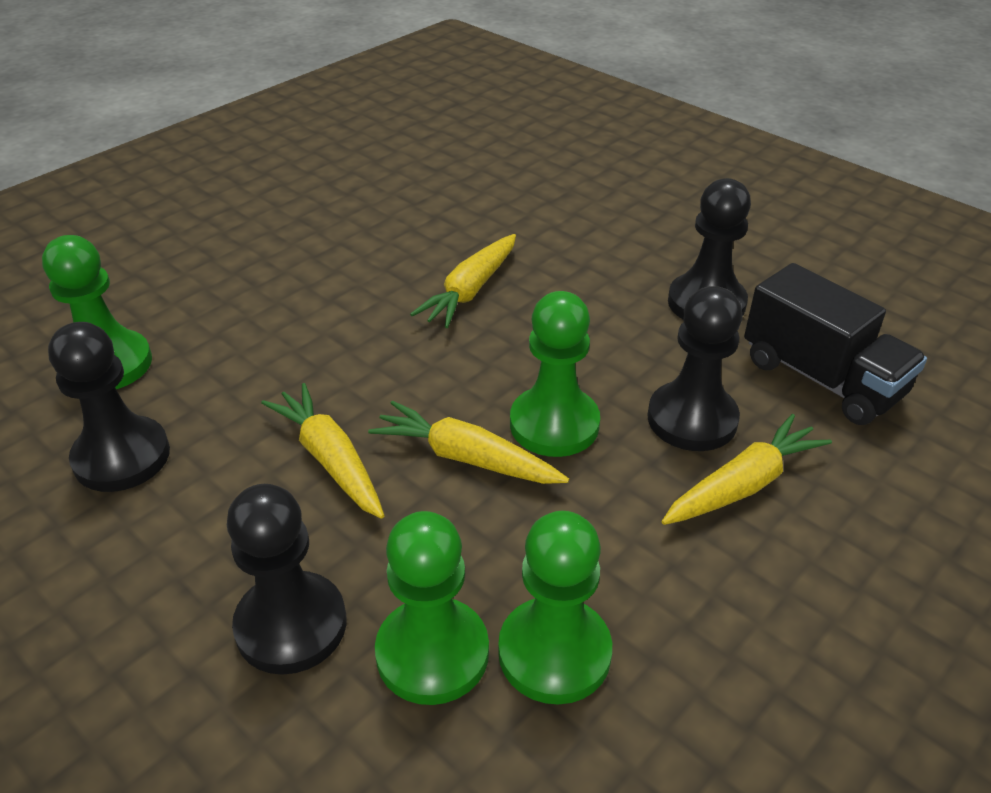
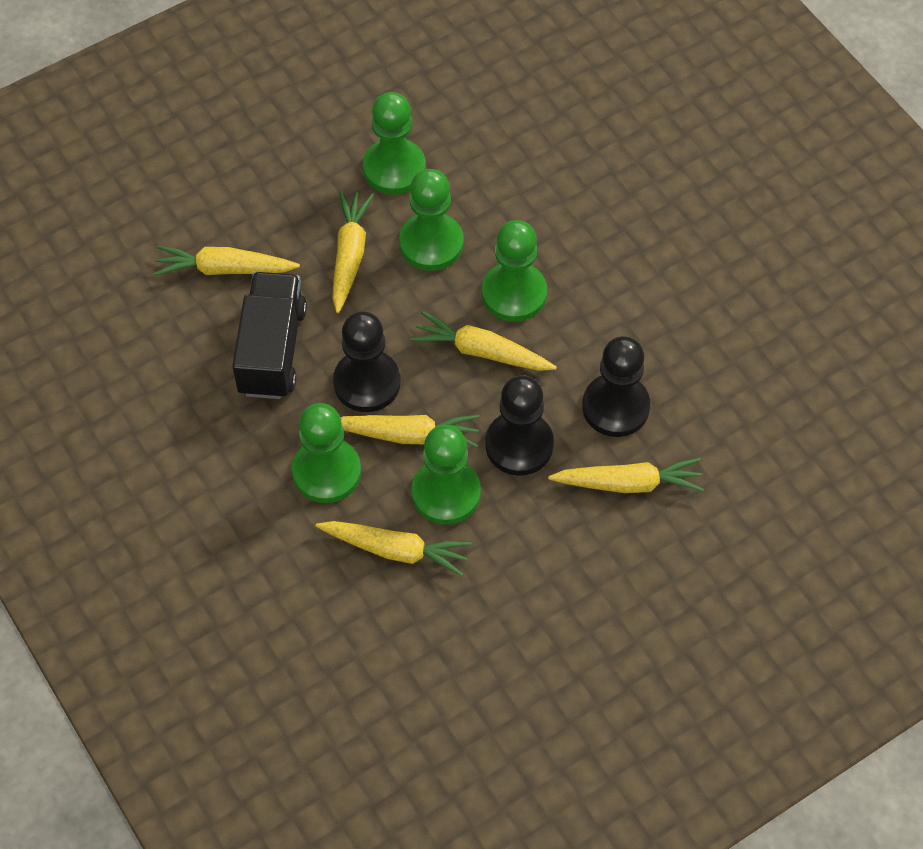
black pawn: 4 -> 3
green pawn: 4 -> 5
yellow carrot: 4 -> 6

